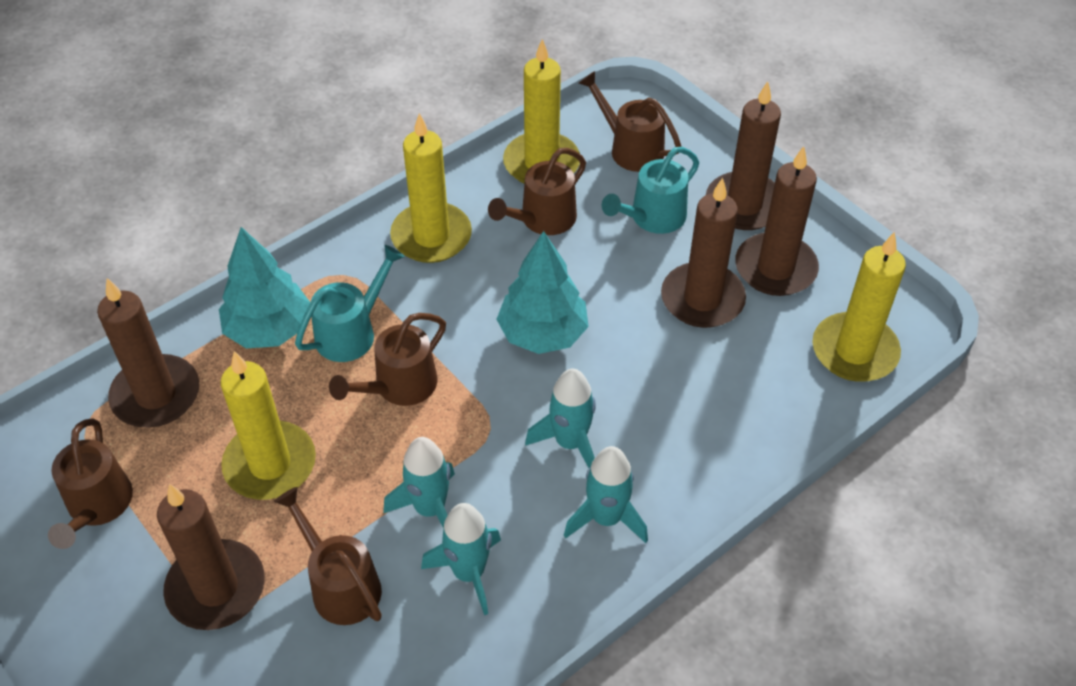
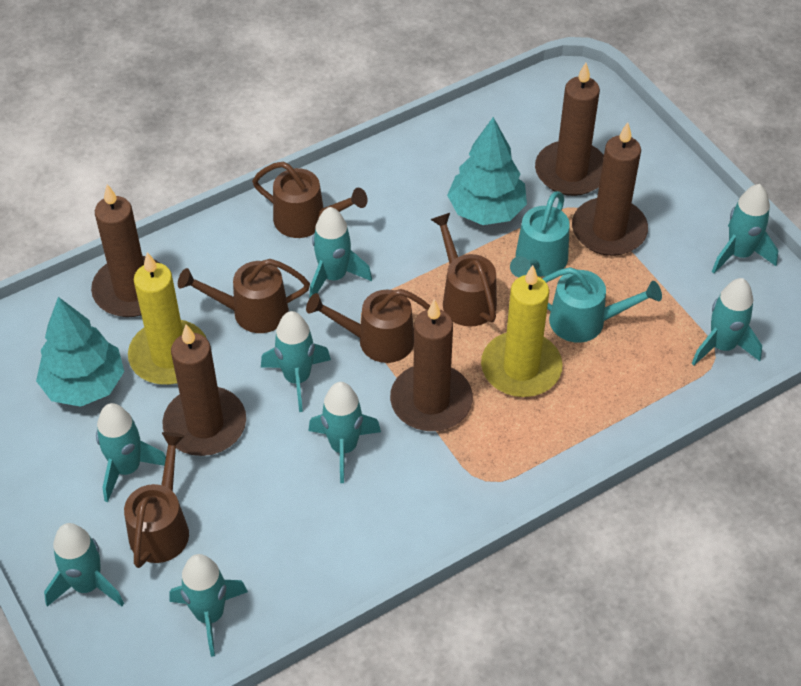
turquoise rocket: 4 -> 8
yellow candle: 4 -> 2

